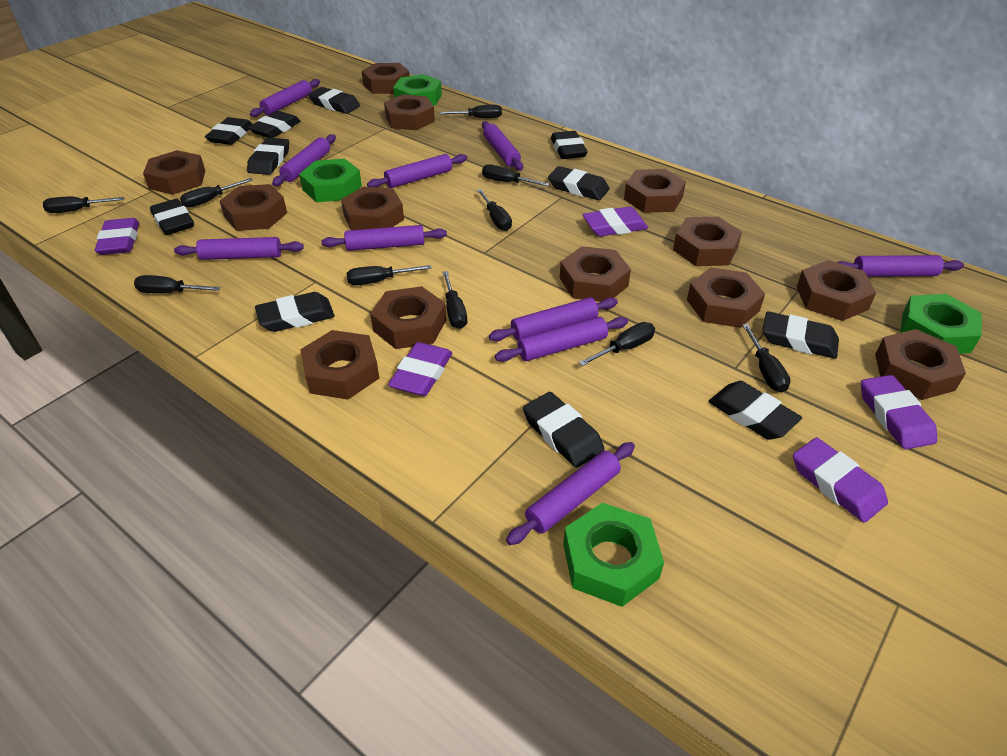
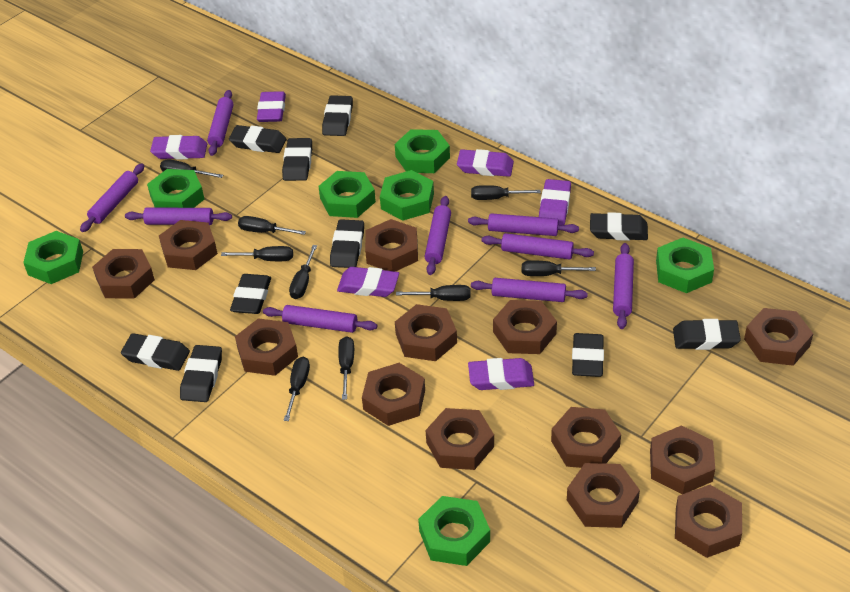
black eraser: 11 -> 10
black screwdriver: 10 -> 9
green nut: 4 -> 7
purple eraser: 5 -> 6
purple rolling pin: 10 -> 9

